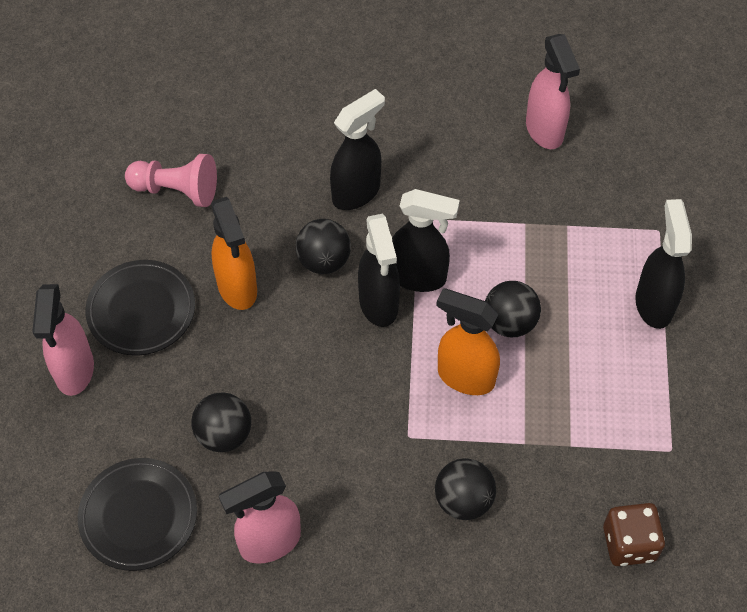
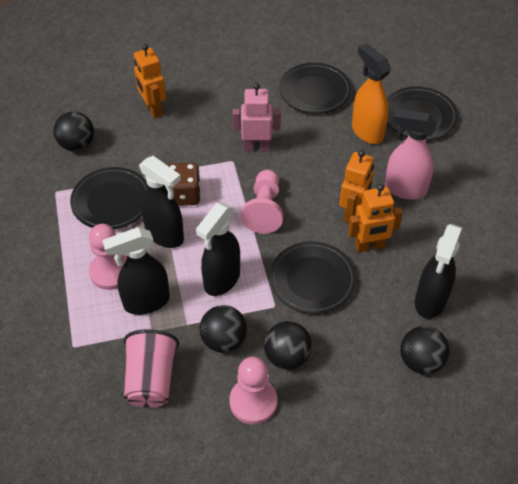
black plate: 2 -> 4
orange robot: 0 -> 3
orange spray bottle: 2 -> 1
pink cup: 0 -> 1
pink pawn: 1 -> 3
pink robot: 0 -> 1
pink spray bottle: 3 -> 1

